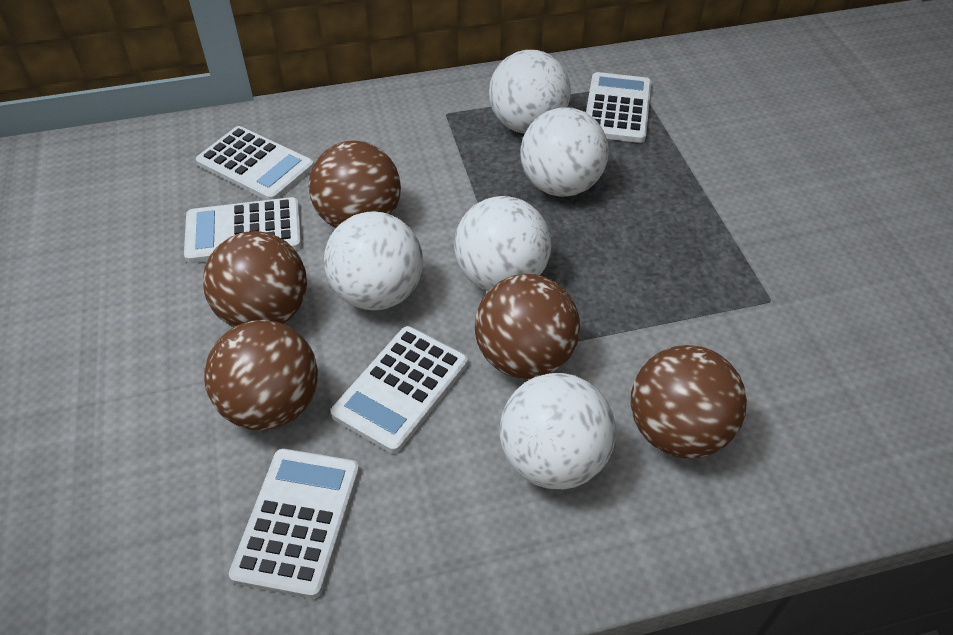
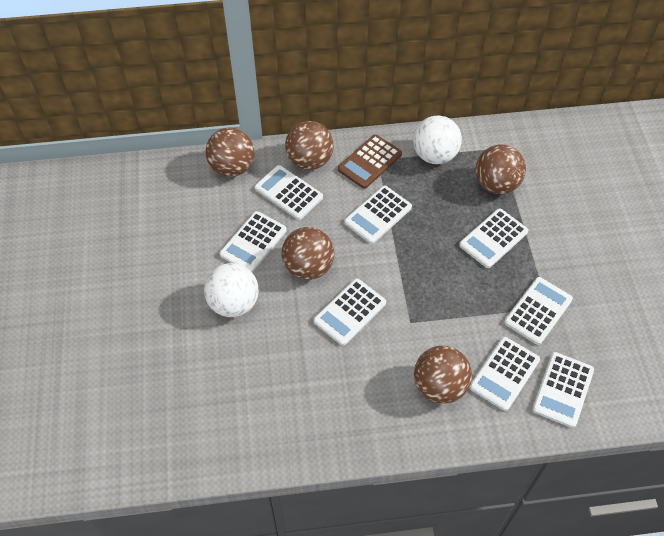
brown calculator: 0 -> 1
white ball: 5 -> 2
white calculator: 5 -> 8

